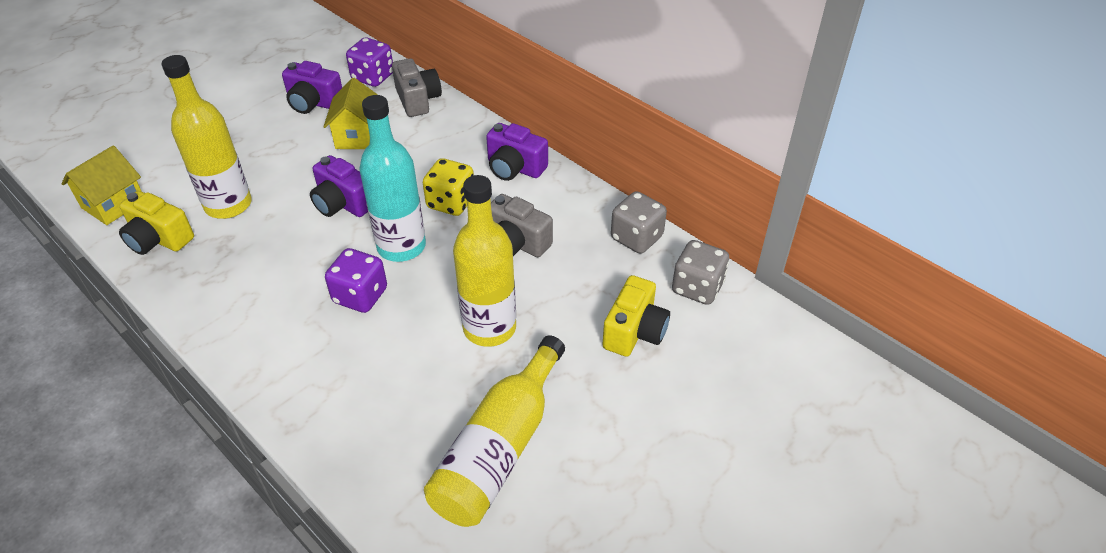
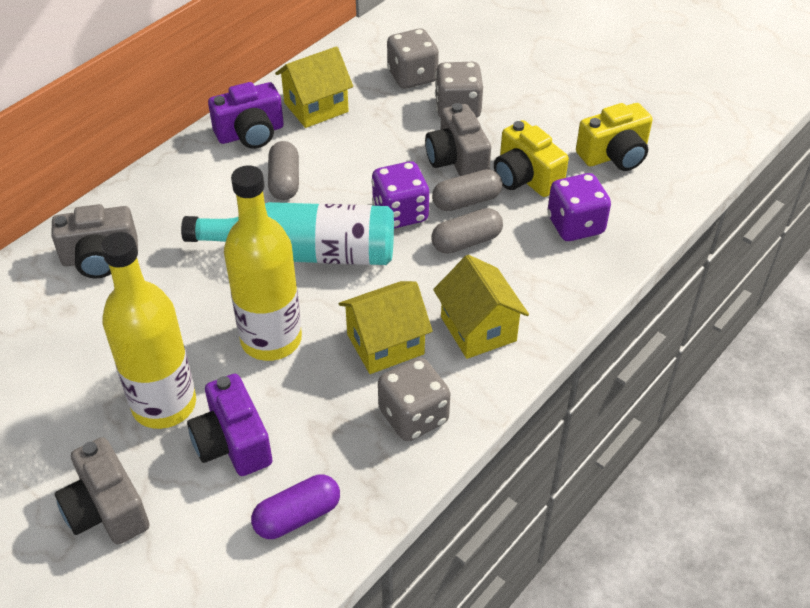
grey camera: 2 -> 3
grey capsule: 0 -> 3
grey dice: 2 -> 3
purple camera: 3 -> 2
purple capsule: 0 -> 1
yellow bottle: 3 -> 2
yellow dice: 1 -> 0
yellow house: 2 -> 3

